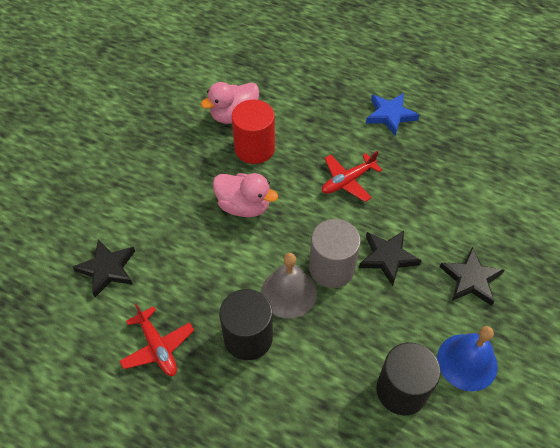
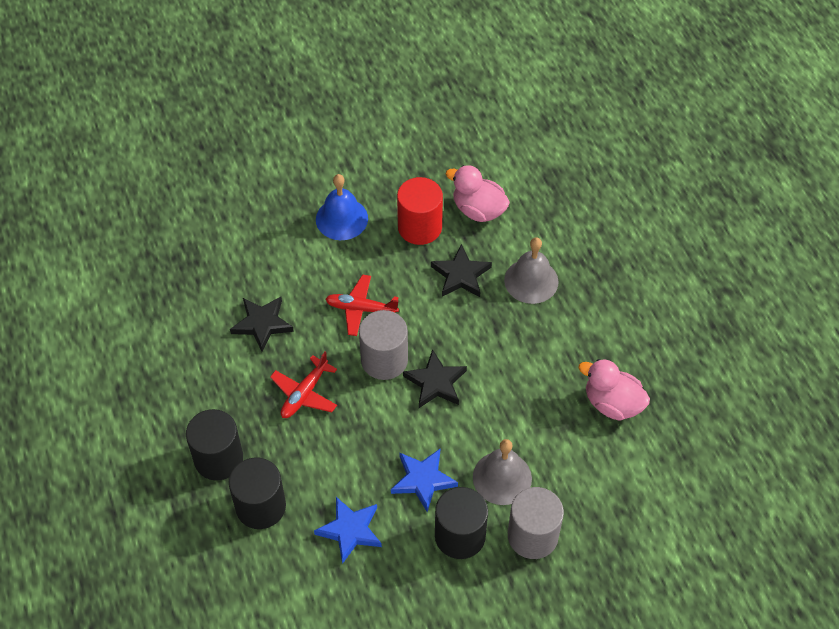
black cylinder: 2 -> 3
blue star: 1 -> 2
grey bell: 1 -> 2
grey cylinder: 1 -> 2

